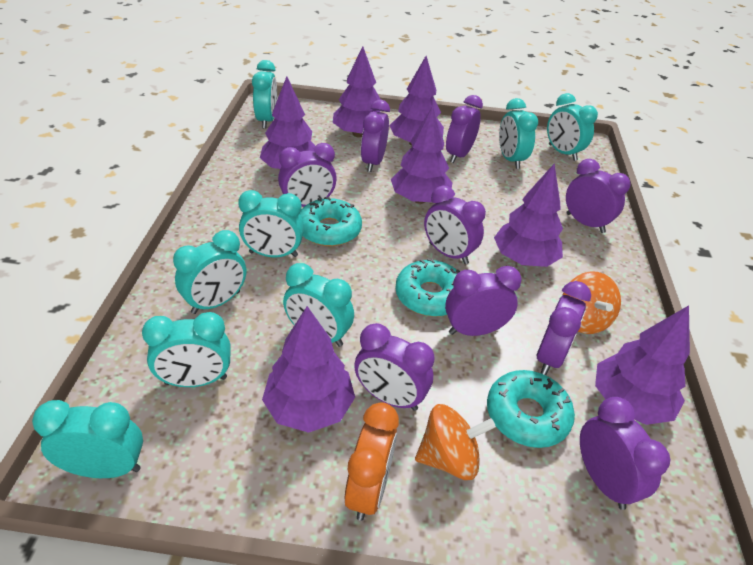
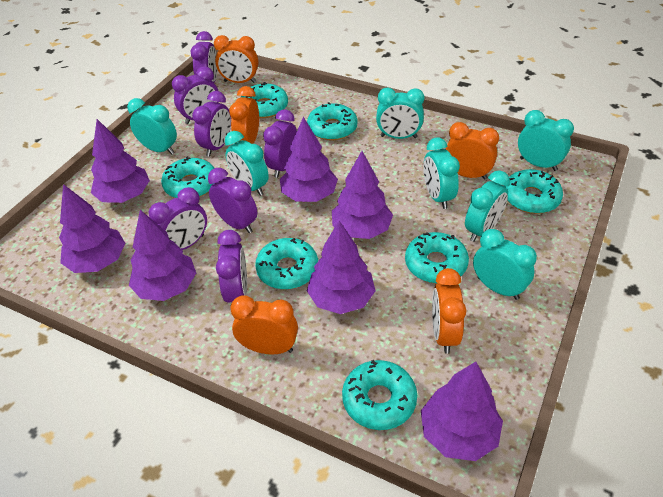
orange clock: 1 -> 5
orange spinning top: 2 -> 0
purple clock: 9 -> 7
turquoise clock: 8 -> 7
turquoise donut: 3 -> 7

